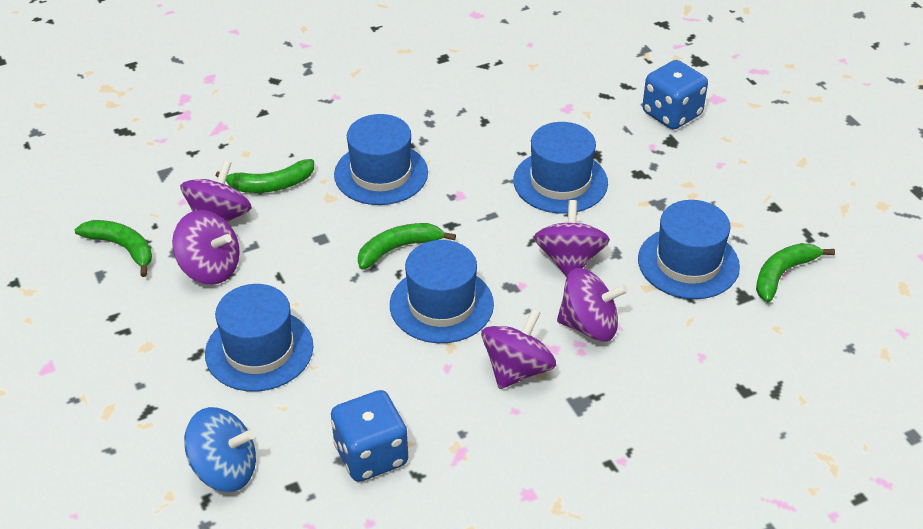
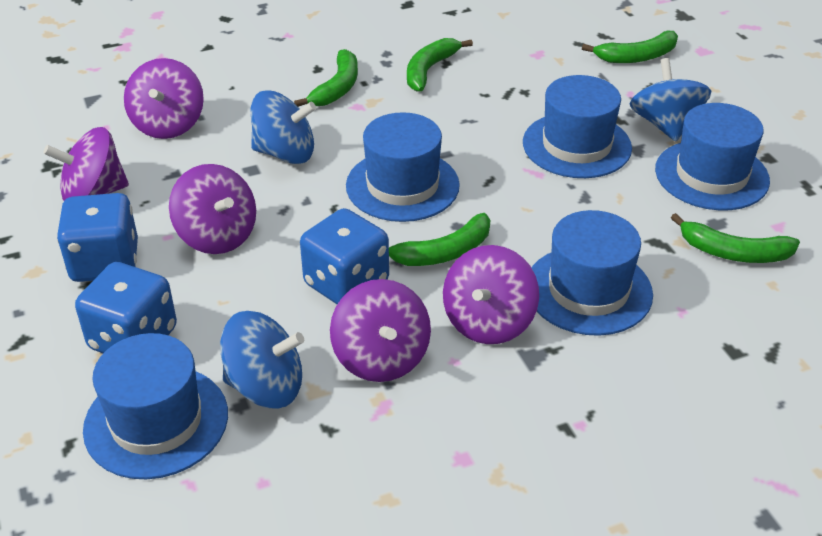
blue dice: 2 -> 3
blue spinning top: 1 -> 3
green banana: 4 -> 5

